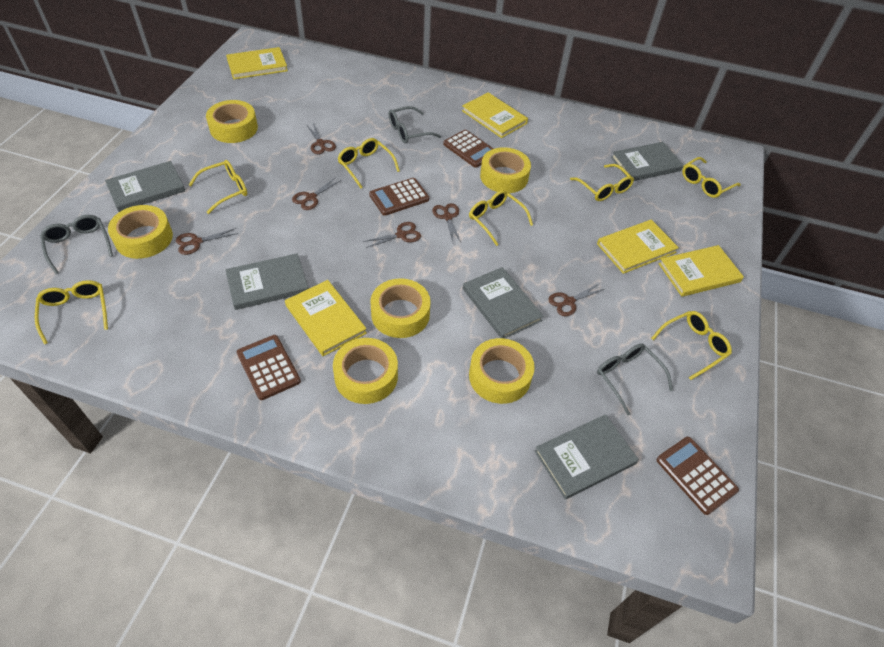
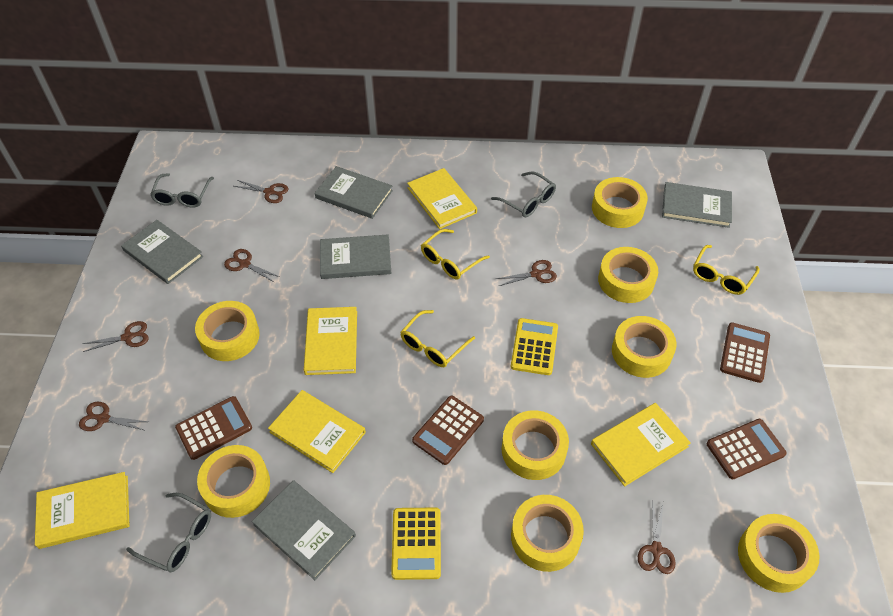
yellow calculator: 0 -> 2
yellow glasses: 7 -> 3
yellow tape: 6 -> 8

